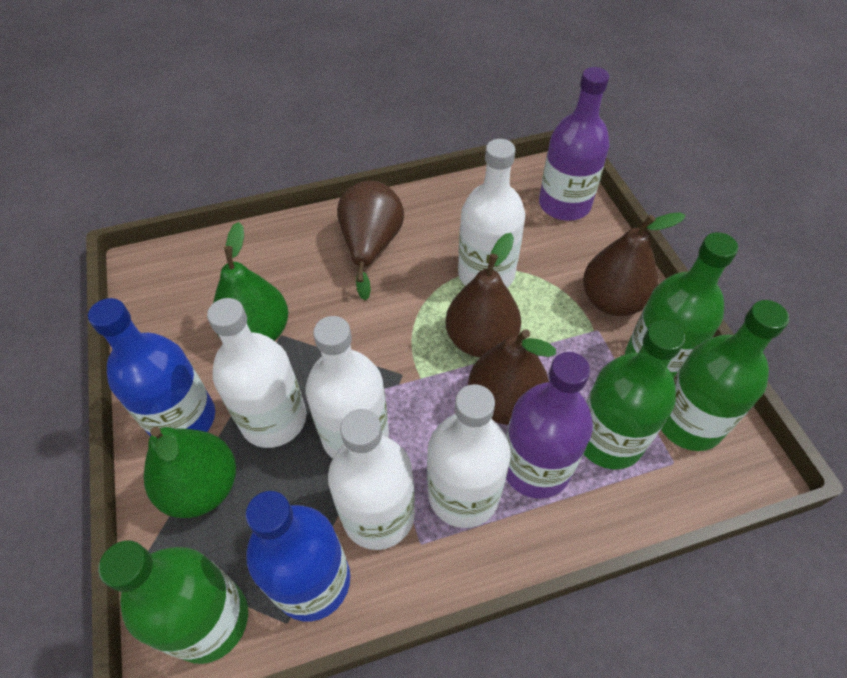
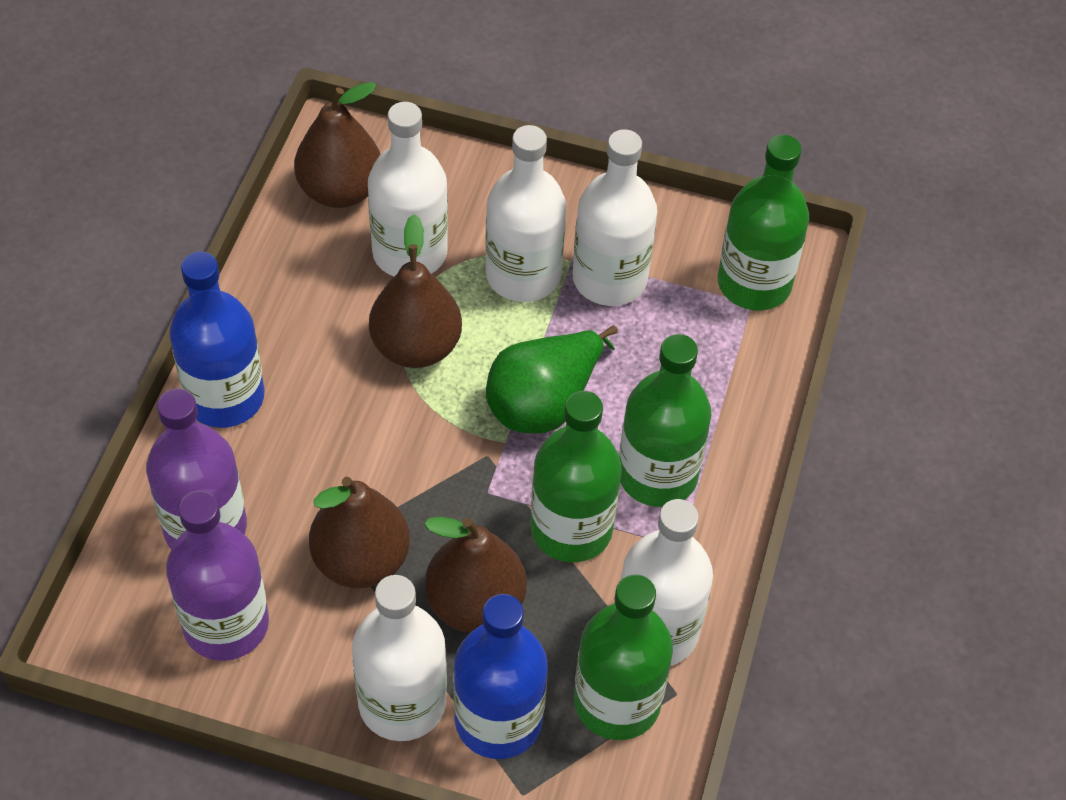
green pear: 2 -> 1

